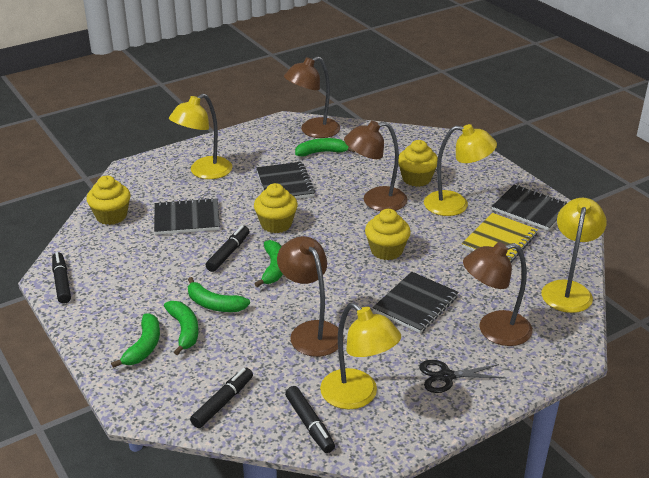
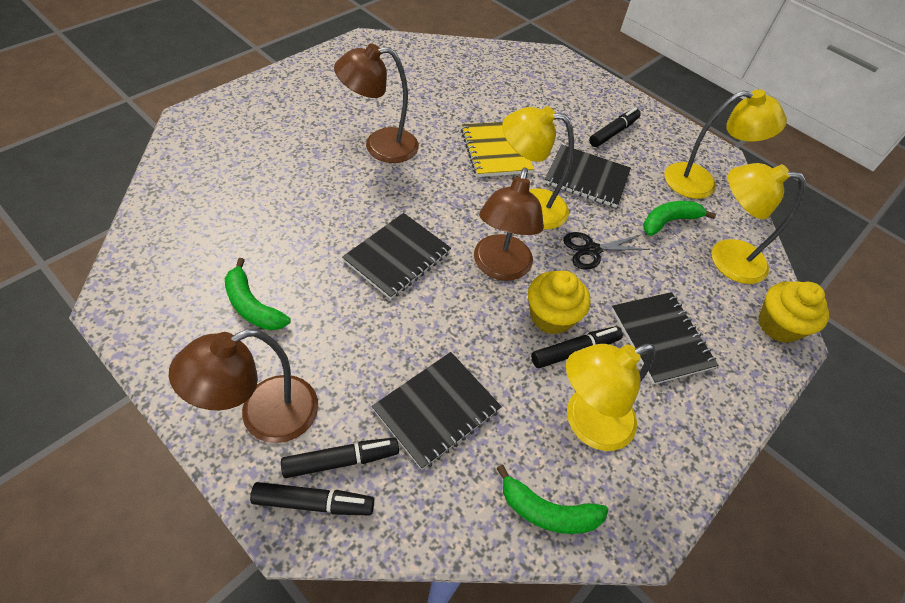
brown lamp: 4 -> 3
green banana: 5 -> 3
yellow cupcake: 4 -> 2

